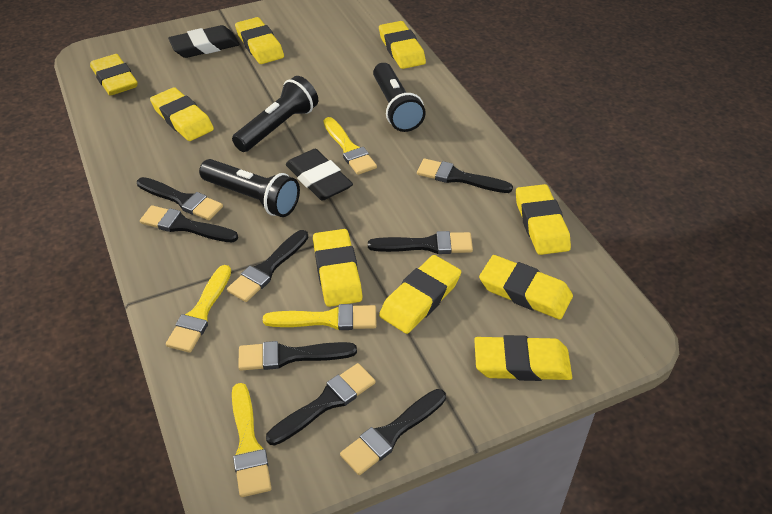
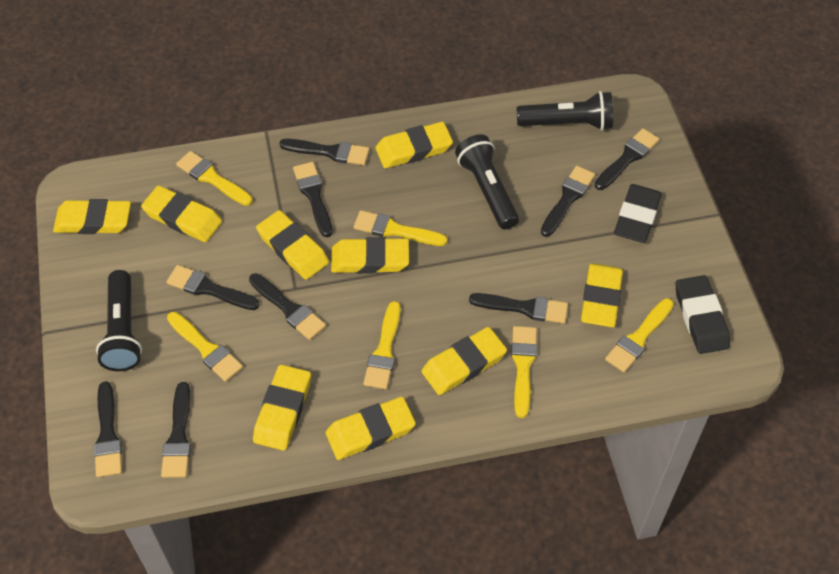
black brush: 8 -> 9
yellow brush: 4 -> 6

